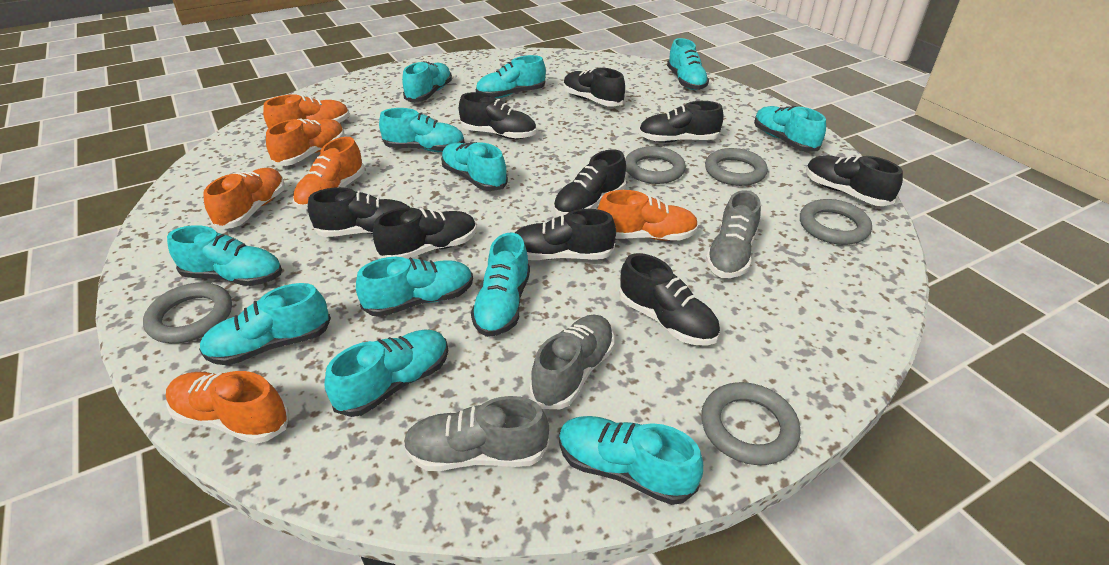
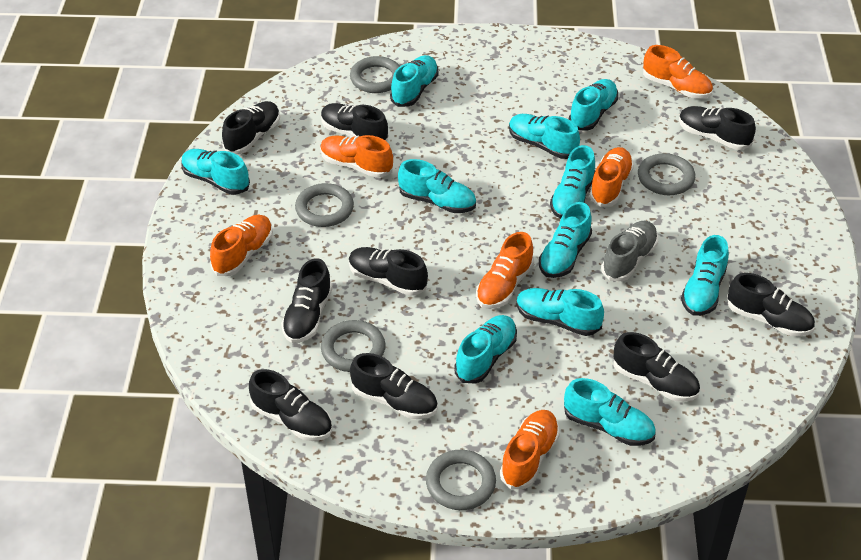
grey shoe: 3 -> 1
turquoise shoe: 12 -> 11

